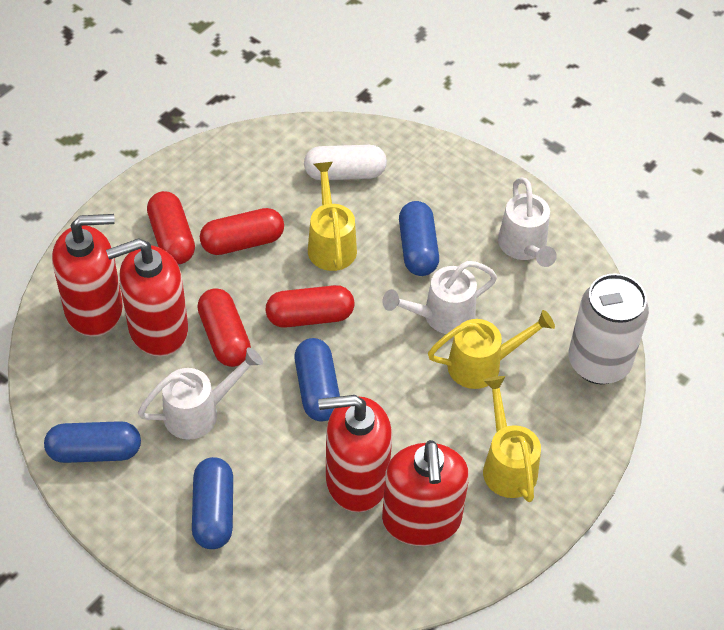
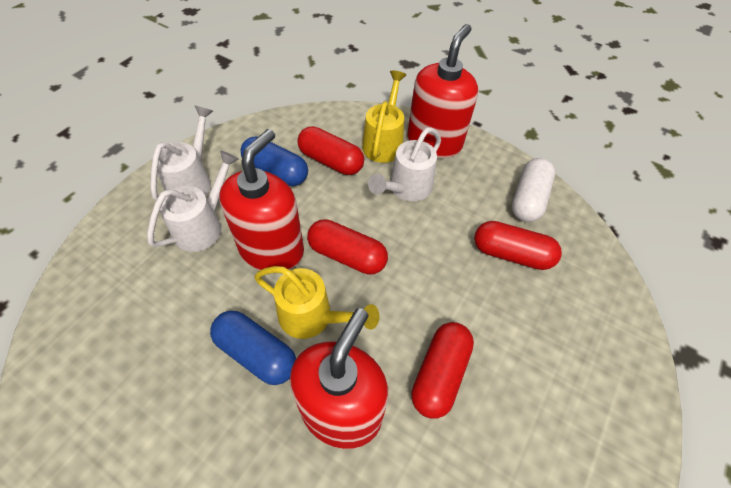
blue capsule: 4 -> 2
red soap dispenser: 4 -> 3
white can: 1 -> 0
yellow watering can: 3 -> 2

